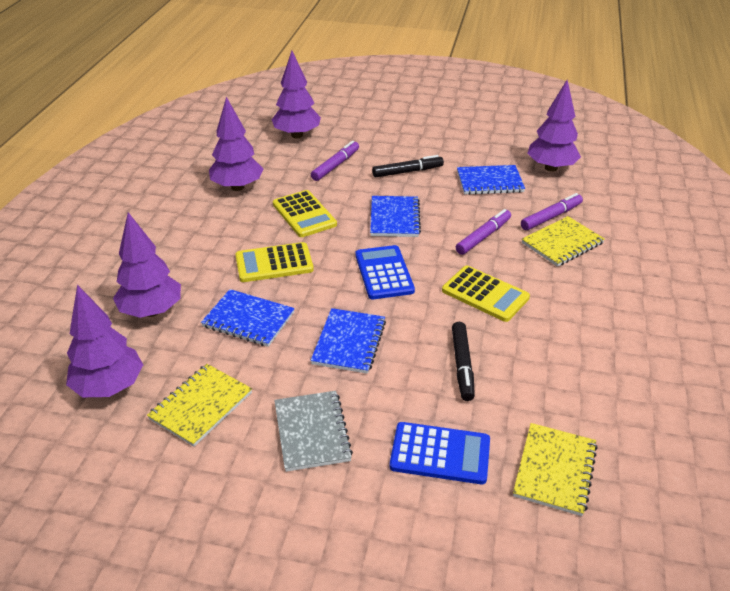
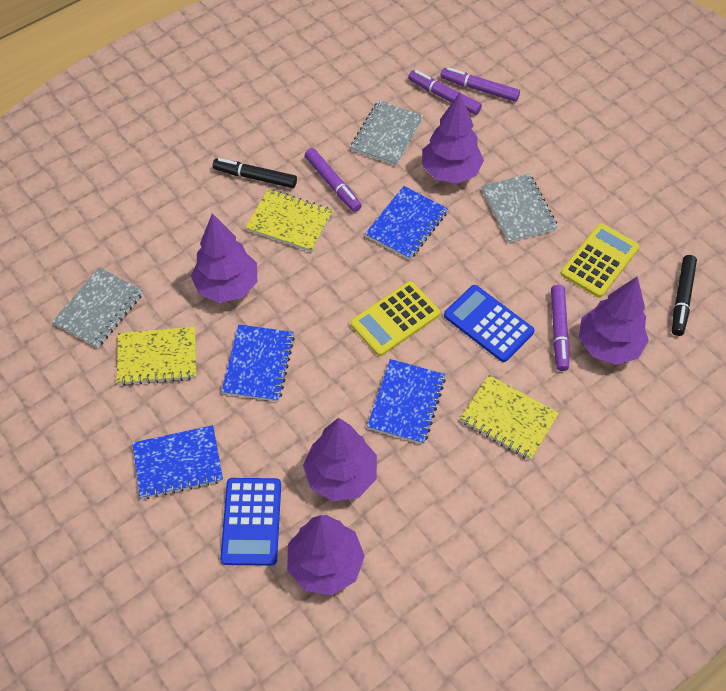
grey notebook: 1 -> 3
purple marker: 3 -> 4
yellow calculator: 3 -> 2

